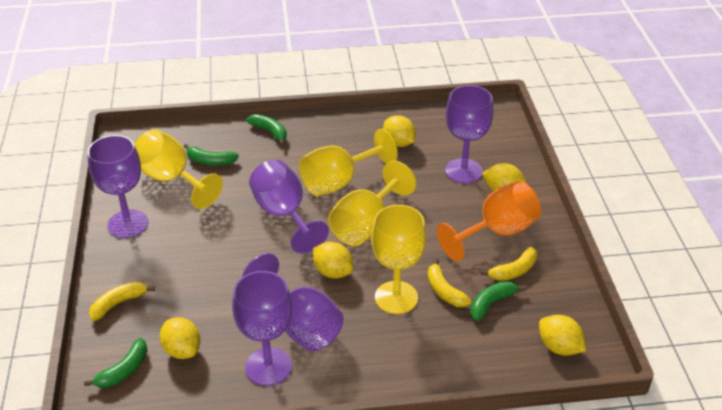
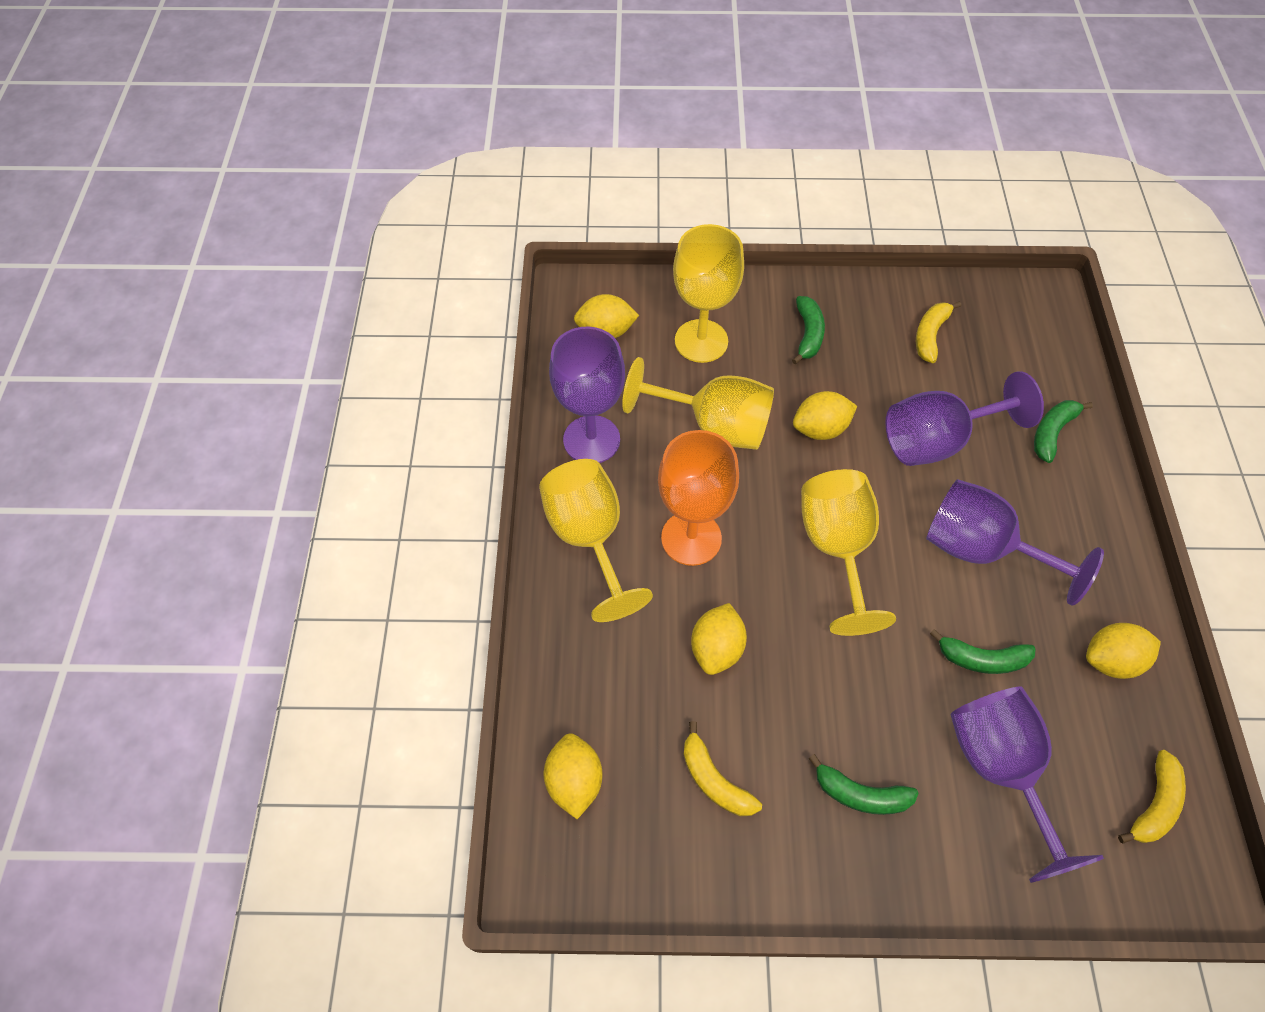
purple goblet: 5 -> 4

